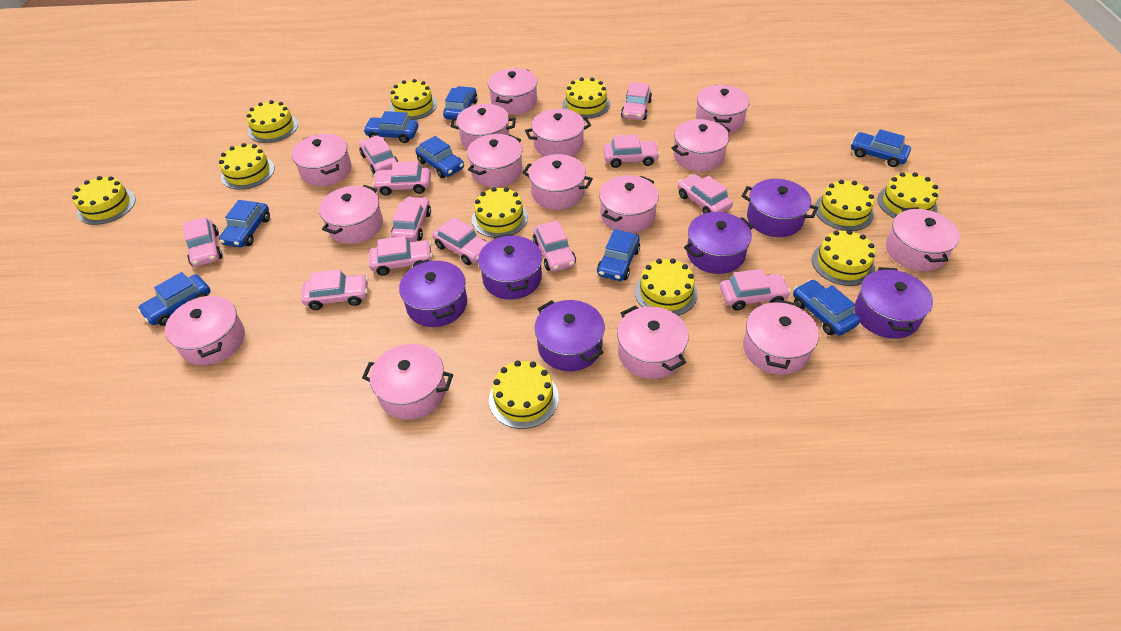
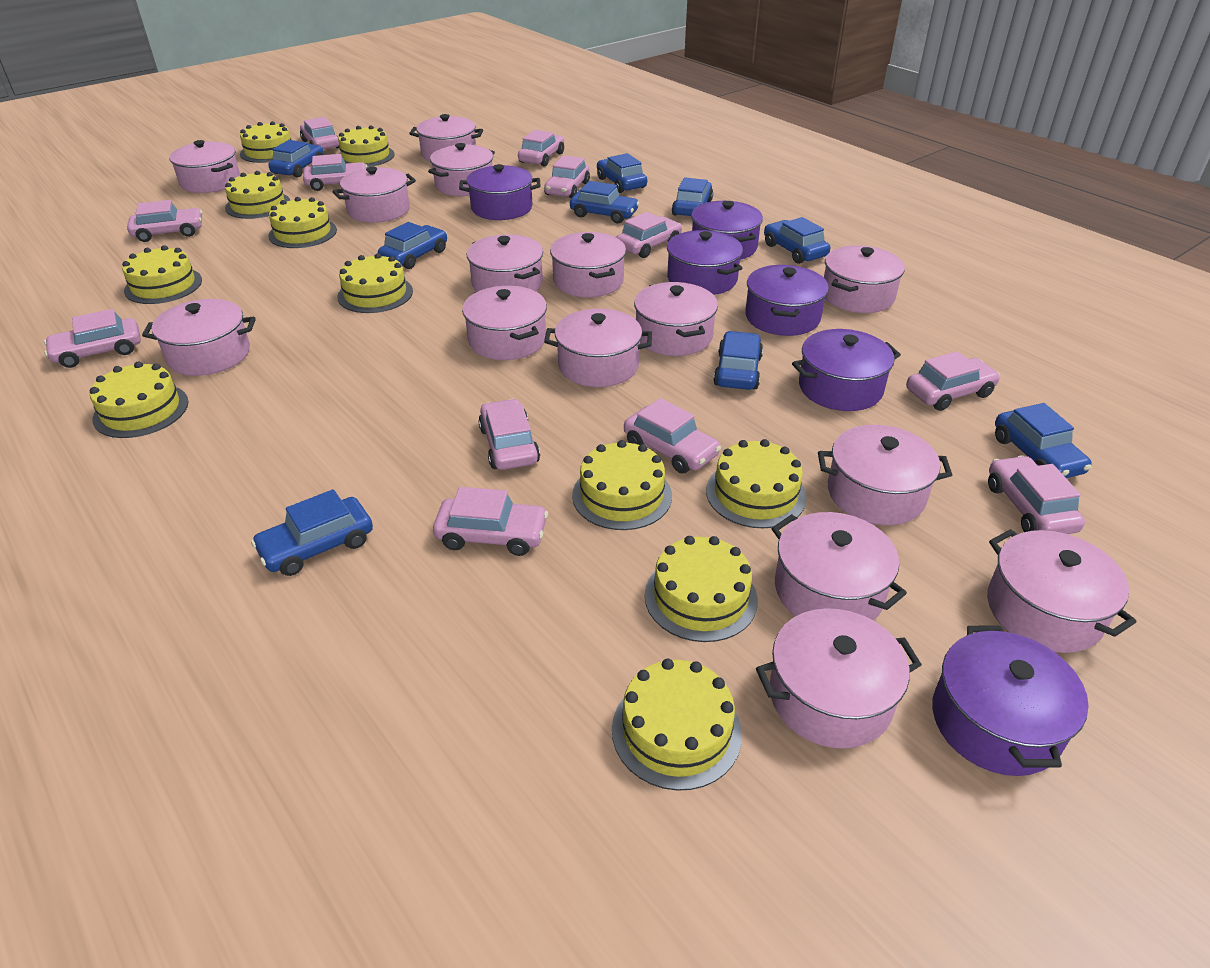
blue car: 8 -> 9

